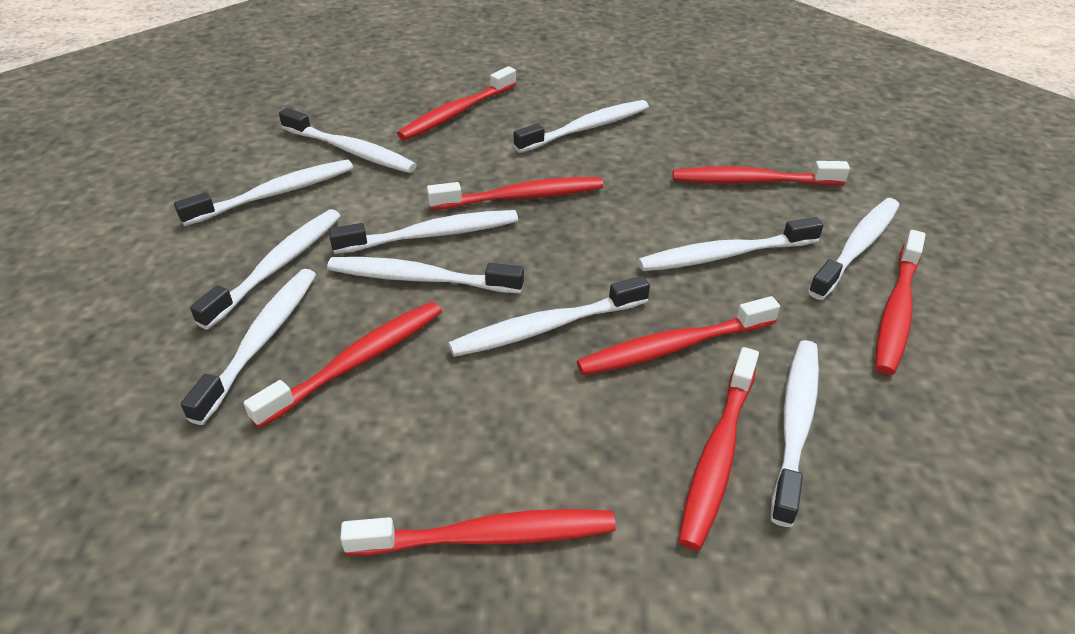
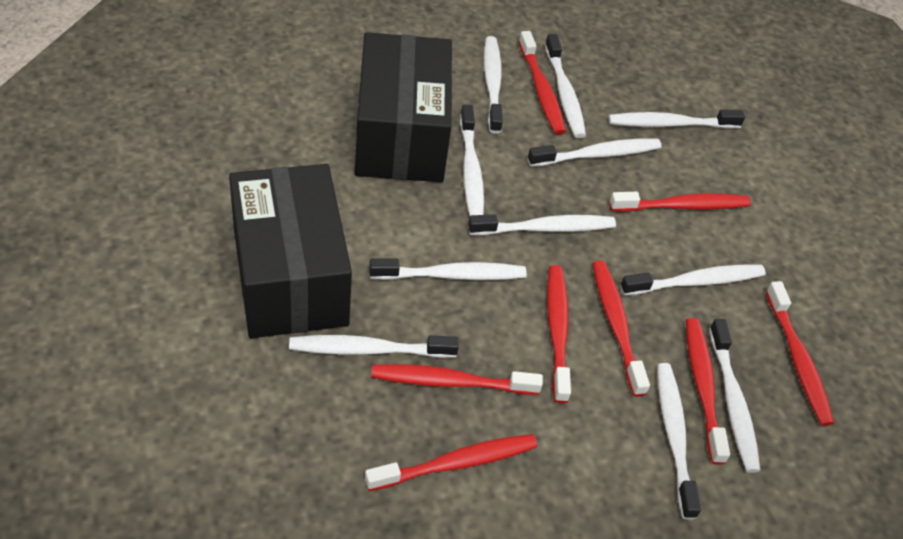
black box: 0 -> 2

